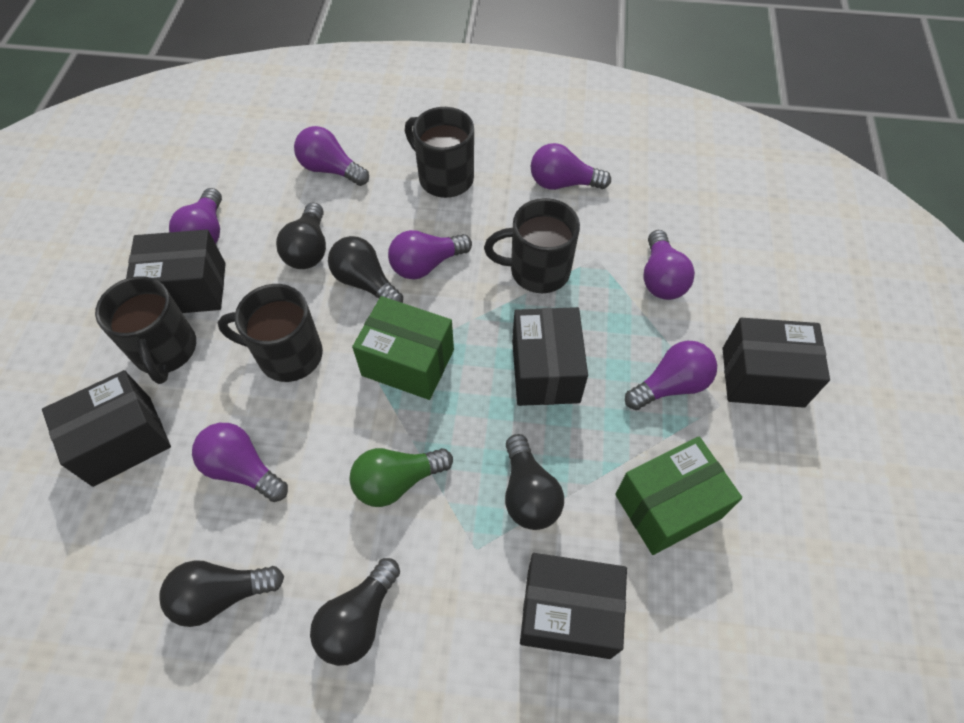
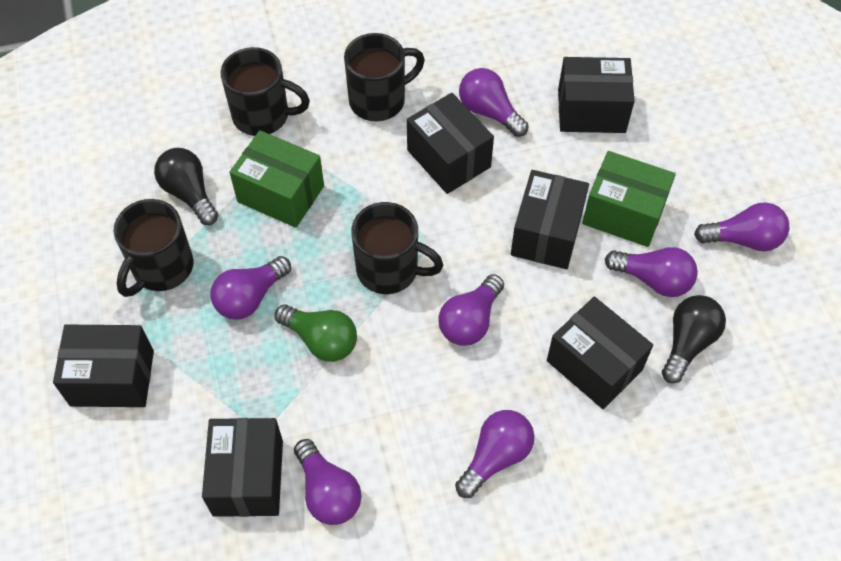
black box: 5 -> 6
black light bulb: 5 -> 2

